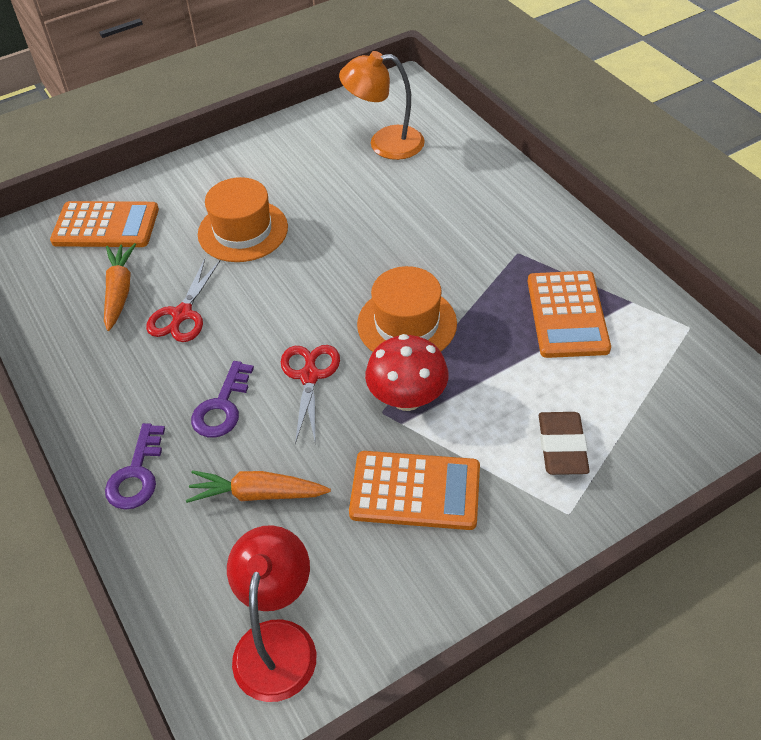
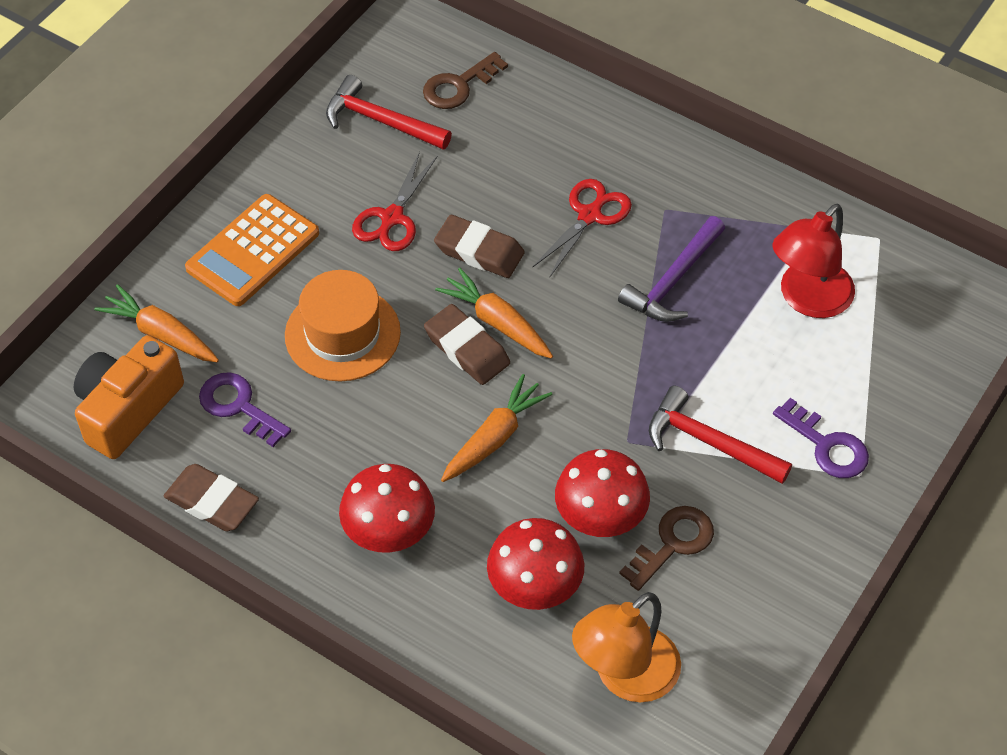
brown eraser: 1 -> 3
brown key: 0 -> 2
orange calculator: 3 -> 1
orange camera: 0 -> 1
orange carrot: 2 -> 3
orange hat: 2 -> 1
purple hammer: 0 -> 1
red hammer: 0 -> 2
red mushroom: 1 -> 3

